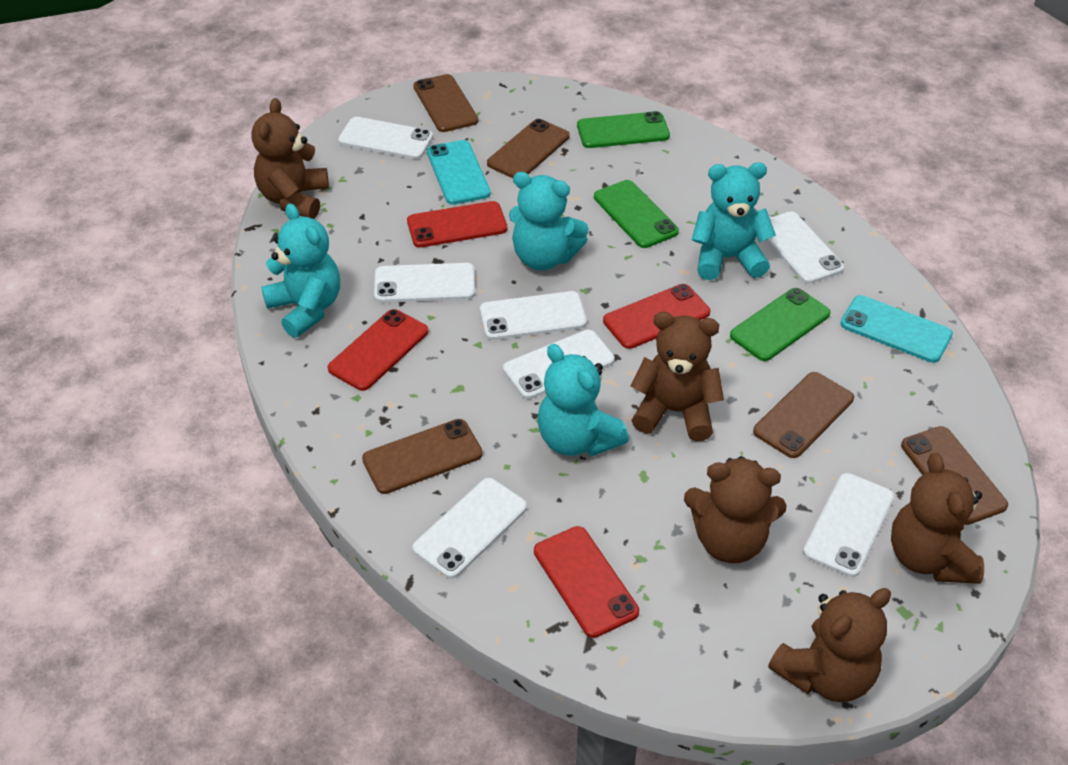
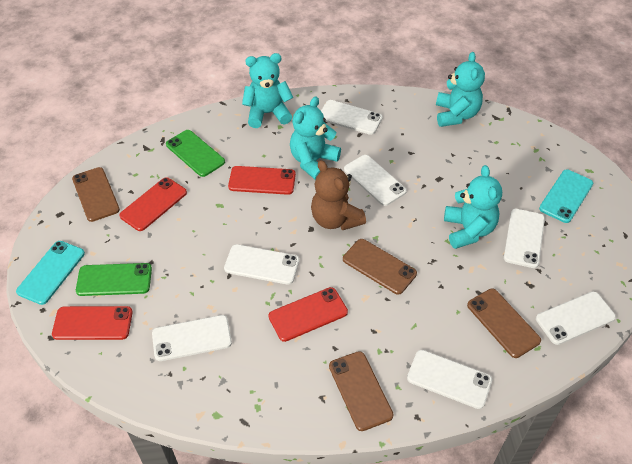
brown phone: 5 -> 4
brown teddy bear: 5 -> 1
green phone: 3 -> 2

